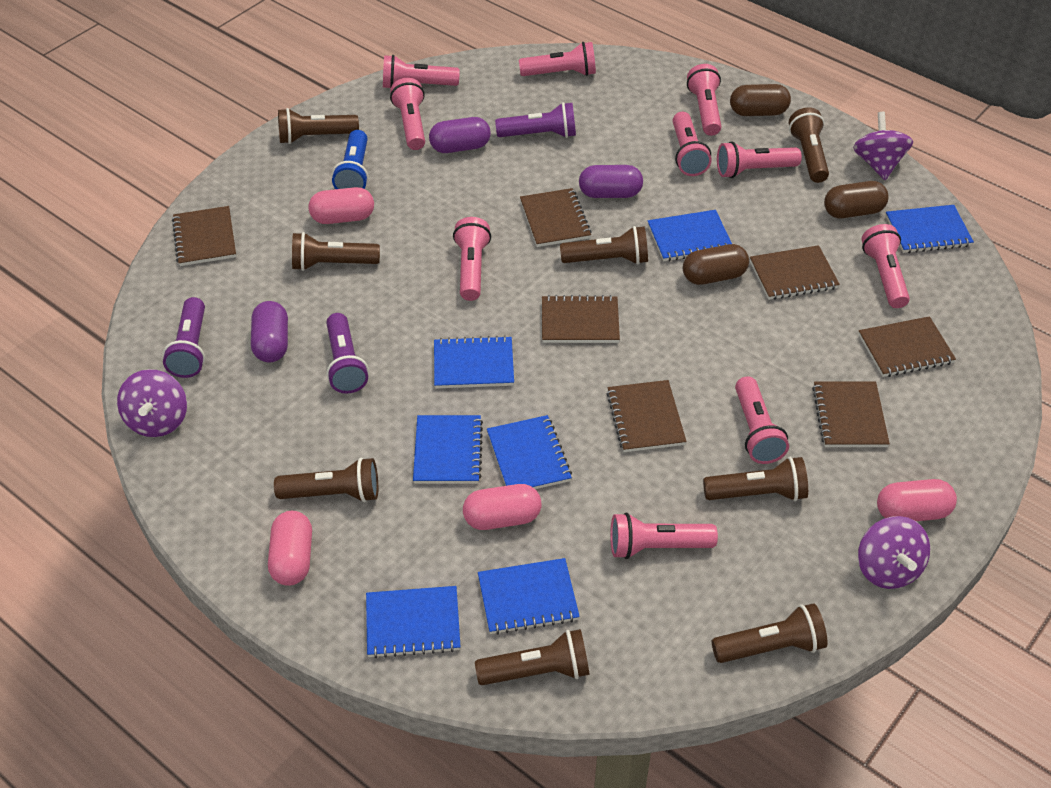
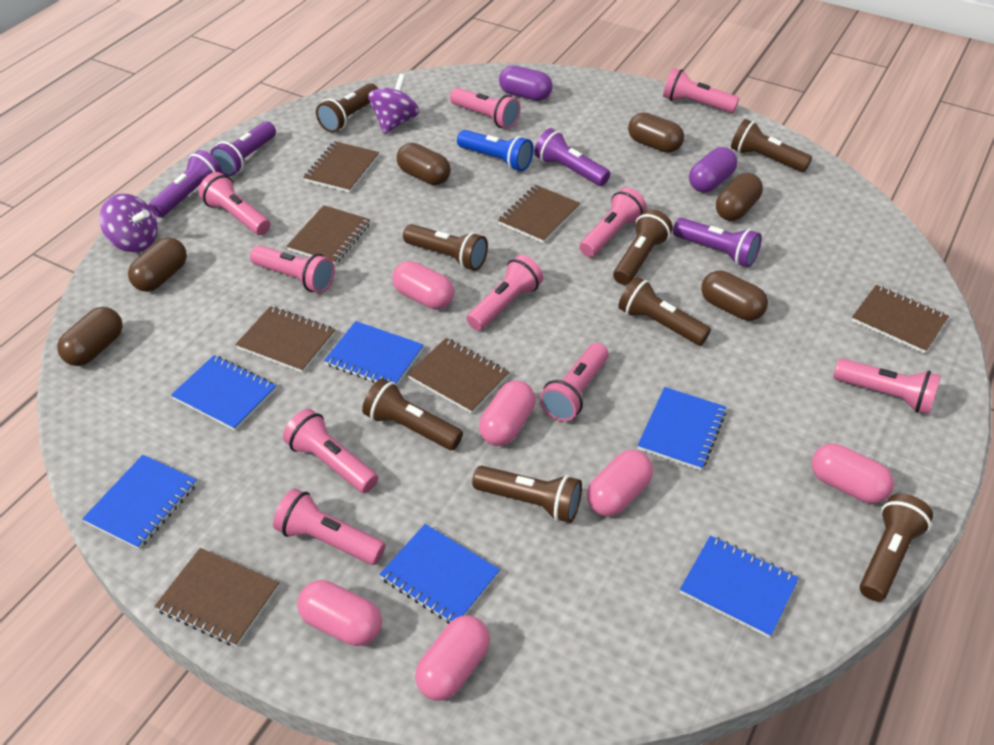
blue notebook: 7 -> 6
brown capsule: 3 -> 6
pink capsule: 4 -> 6
purple capsule: 3 -> 2
purple flashlight: 3 -> 4
purple spinning top: 3 -> 2

